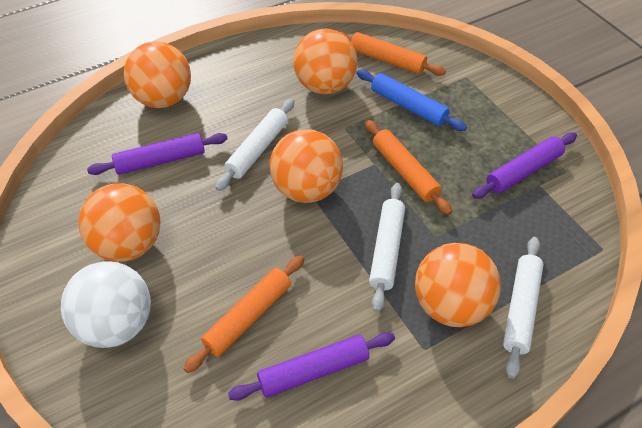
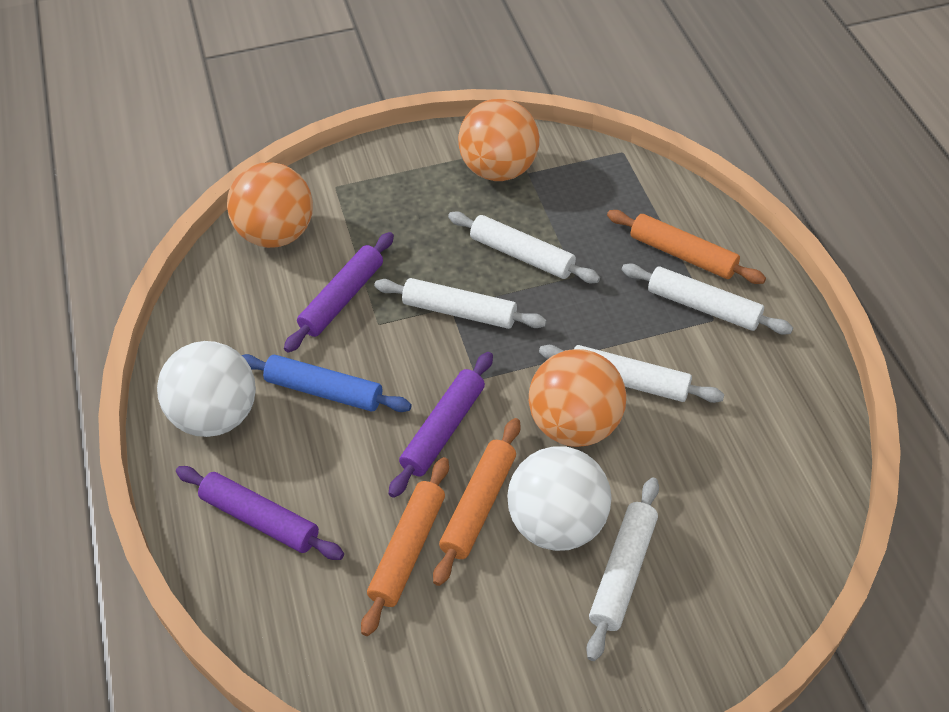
orange ball: 5 -> 3
white ball: 1 -> 2
white rolling pin: 3 -> 5

